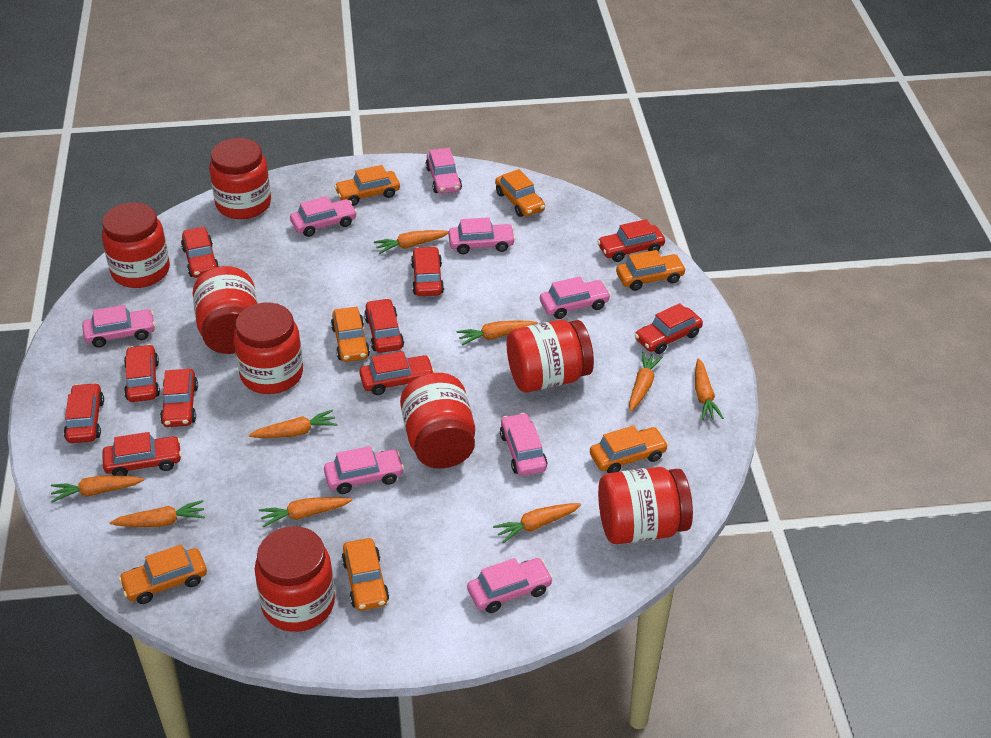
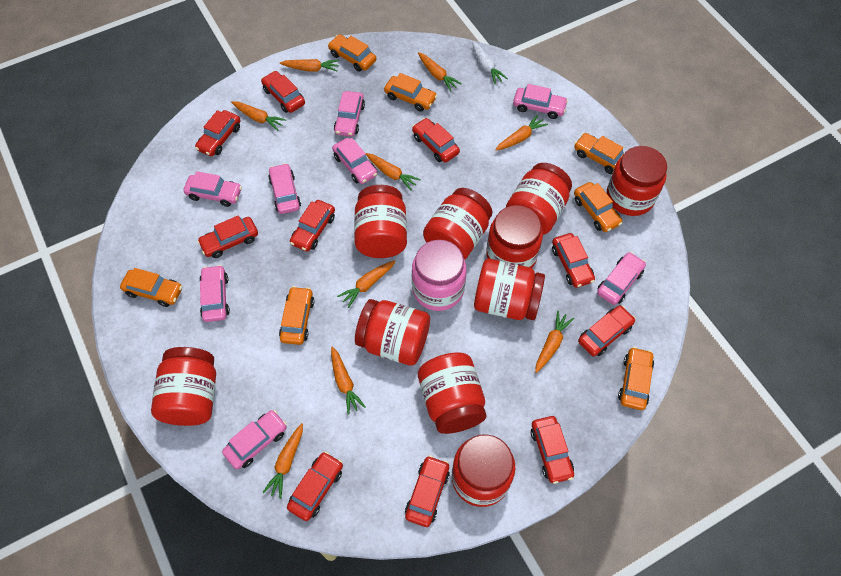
pink jar: 0 -> 1
red jar: 8 -> 10
white carrot: 0 -> 1

